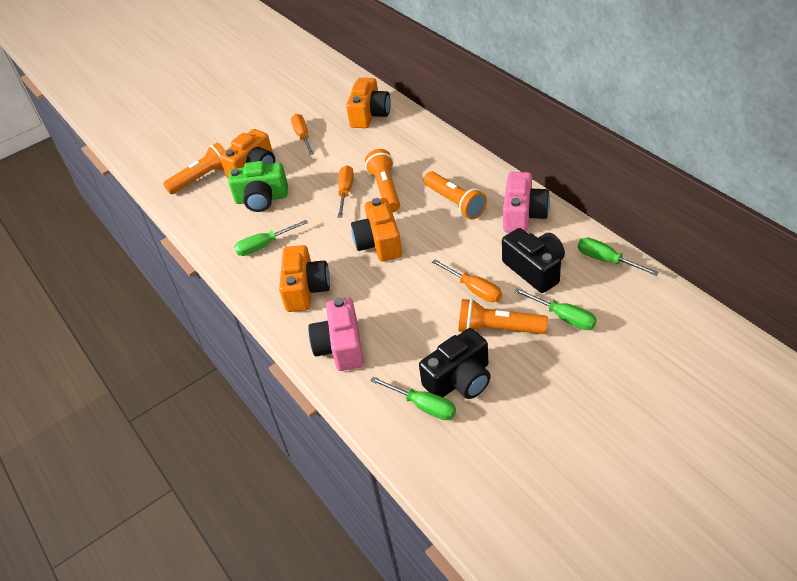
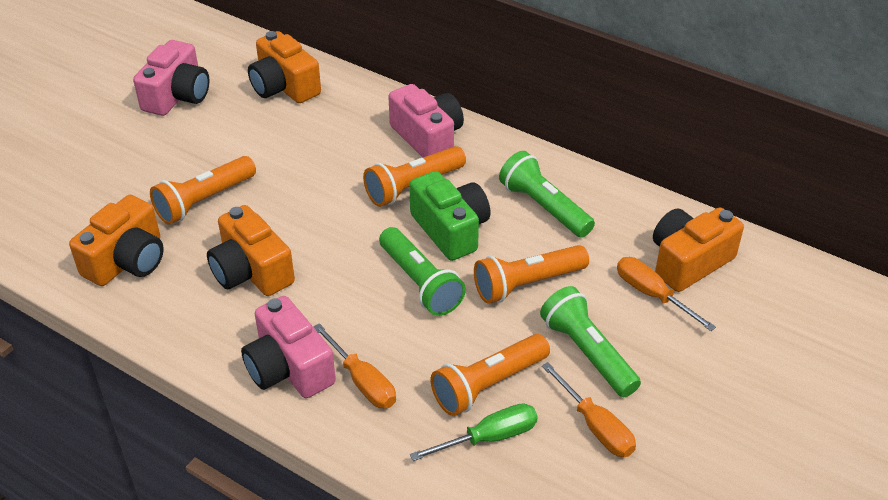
black camera: 2 -> 0
green flashlight: 0 -> 3
green screwdriver: 4 -> 1
pink camera: 2 -> 3

